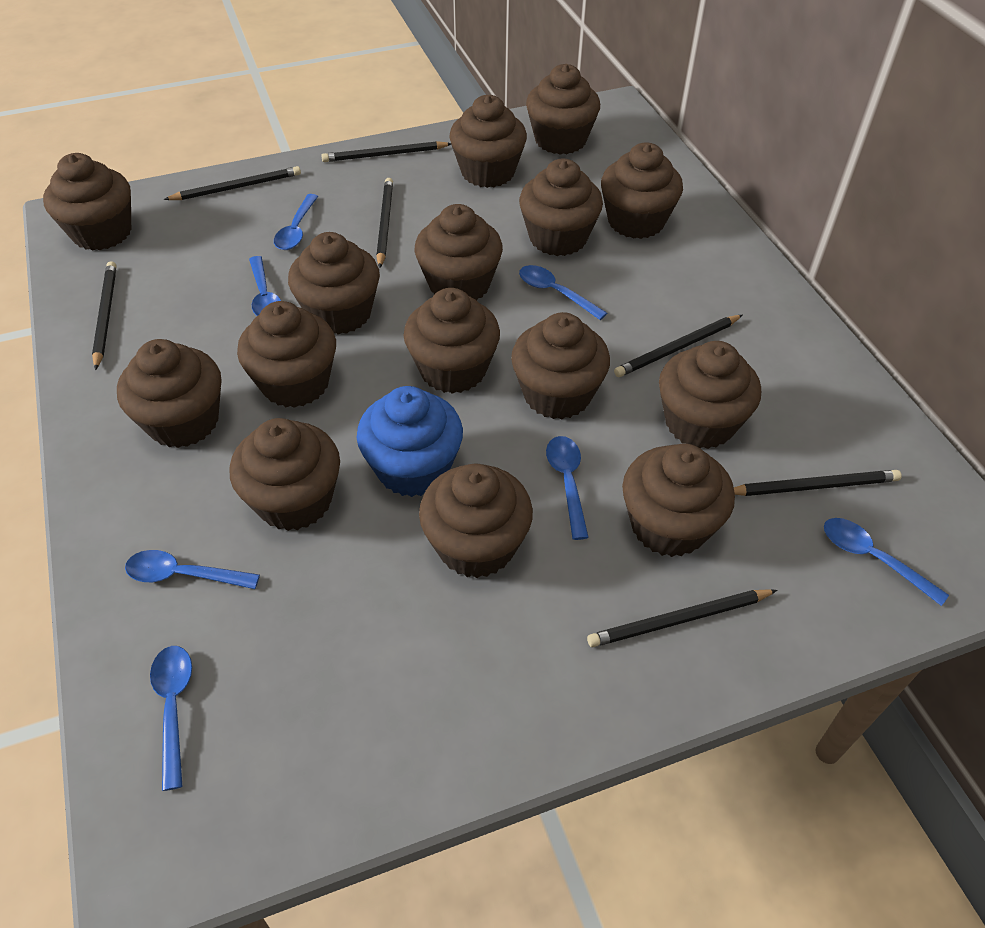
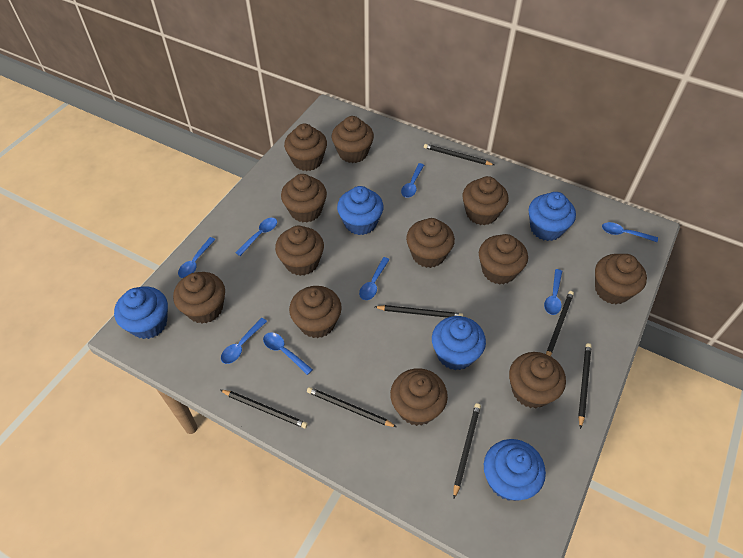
blue cupcake: 1 -> 5
blue spoon: 7 -> 8
brown cupcake: 15 -> 12

